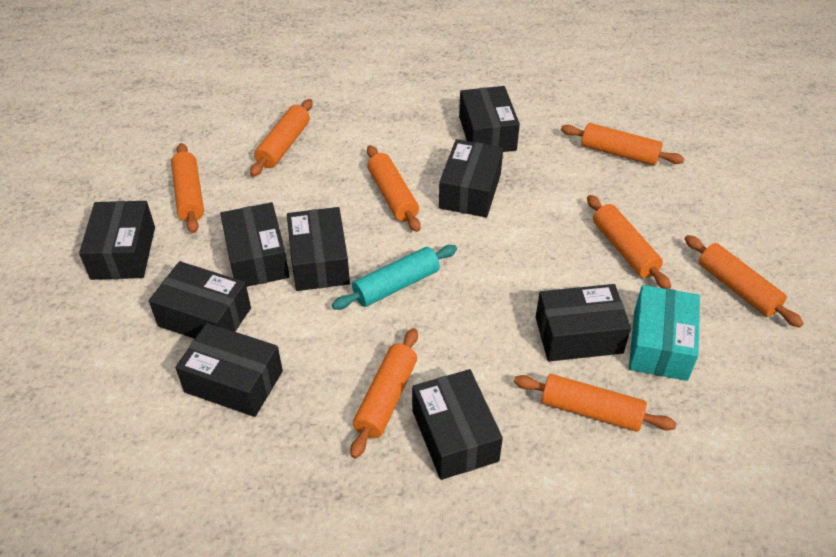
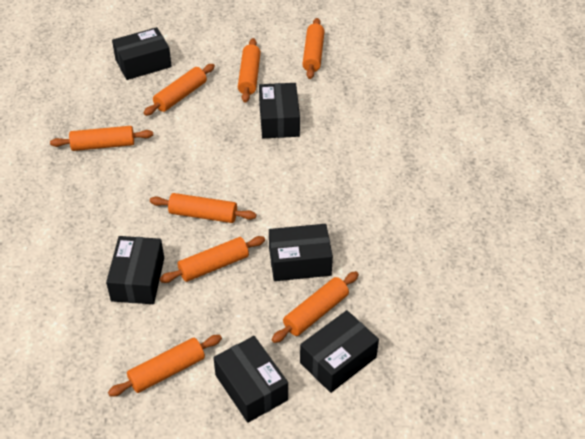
black box: 9 -> 6
turquoise box: 1 -> 0
turquoise rolling pin: 1 -> 0

